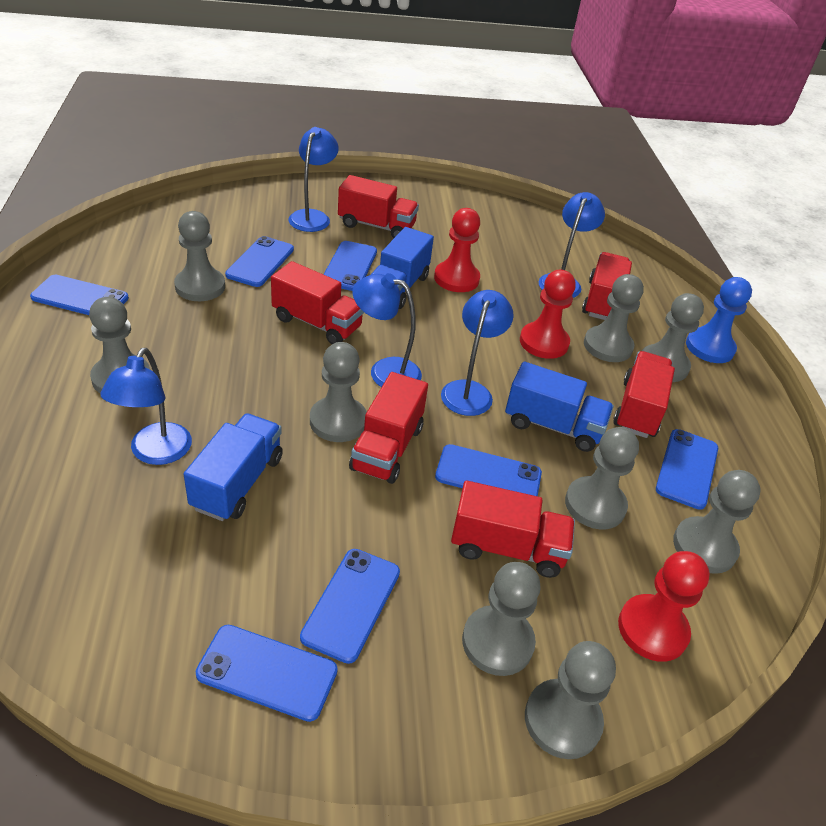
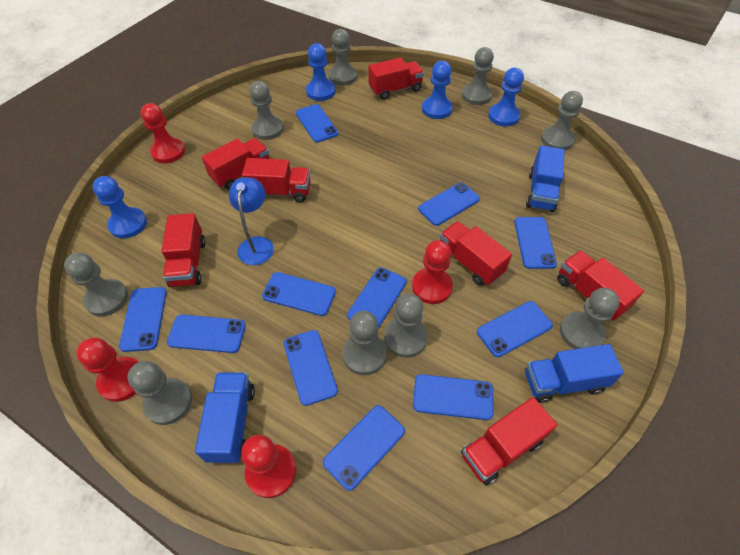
blue lamp: 5 -> 1
blue pawn: 1 -> 4
blue phone: 7 -> 11
red pawn: 3 -> 4
red truck: 6 -> 7

